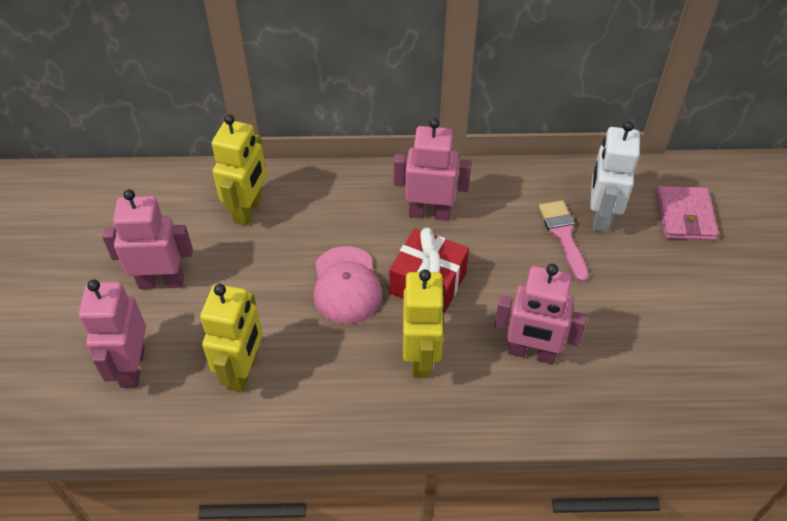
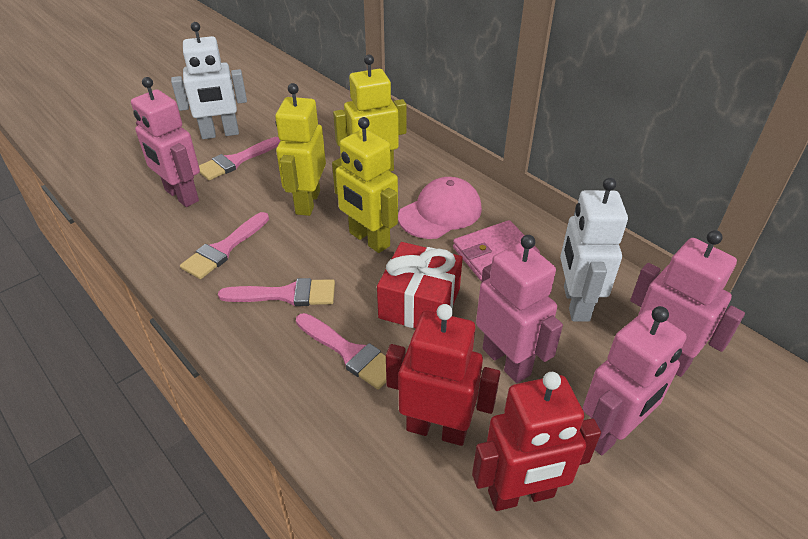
pink brush: 1 -> 4
red robot: 0 -> 2
white robot: 1 -> 2

